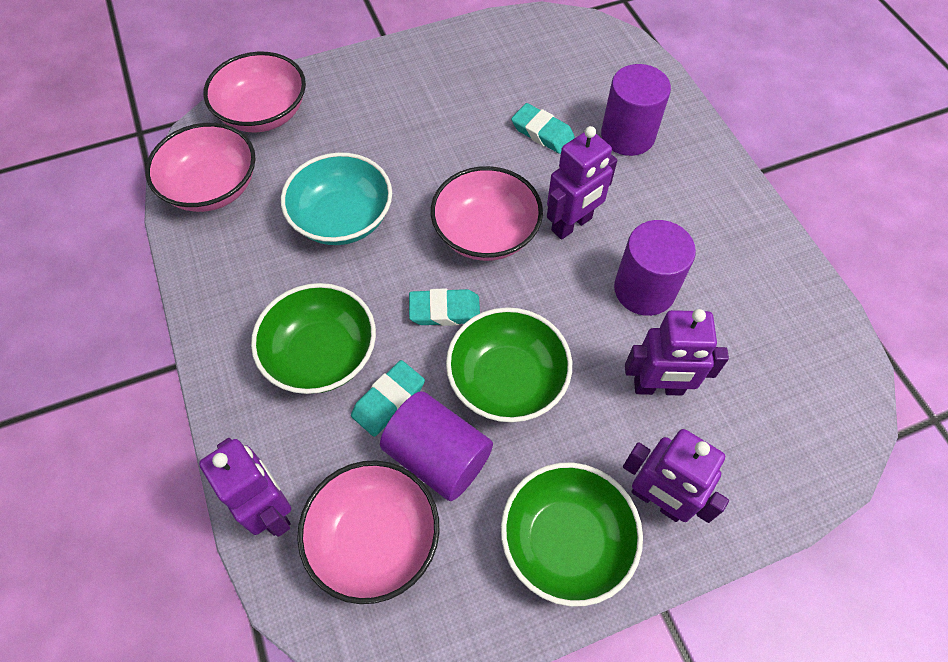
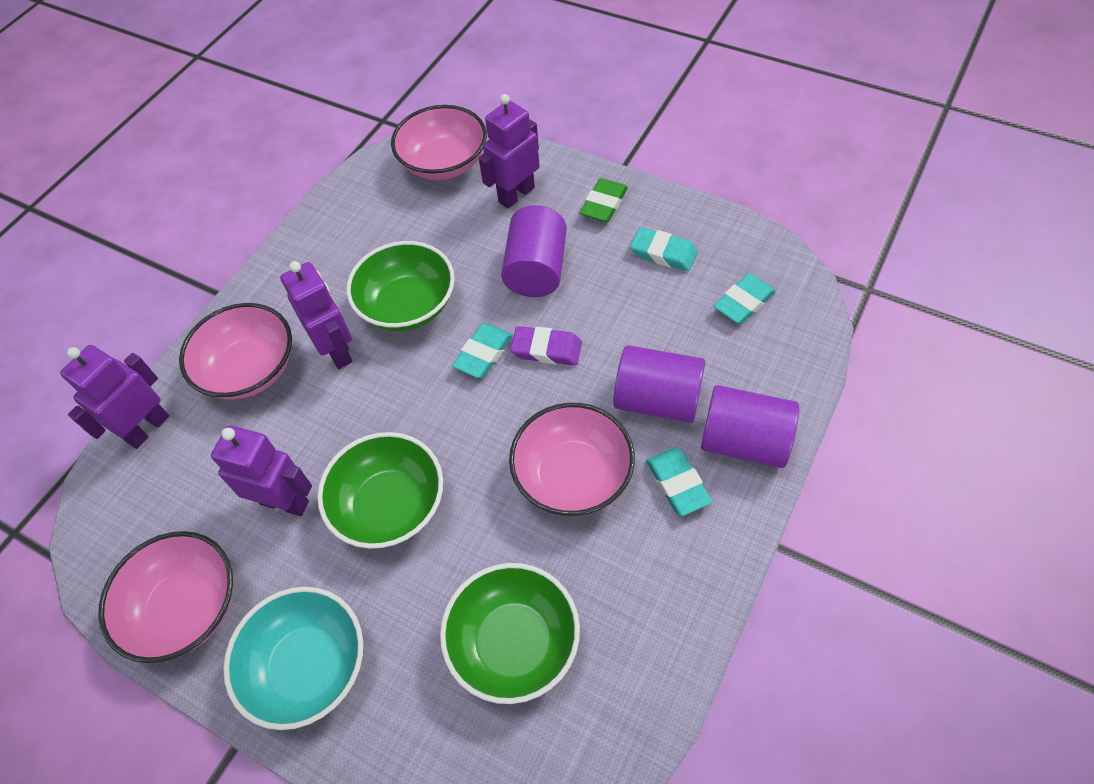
green eraser: 0 -> 1
purple eraser: 0 -> 1
turquoise eraser: 3 -> 4

